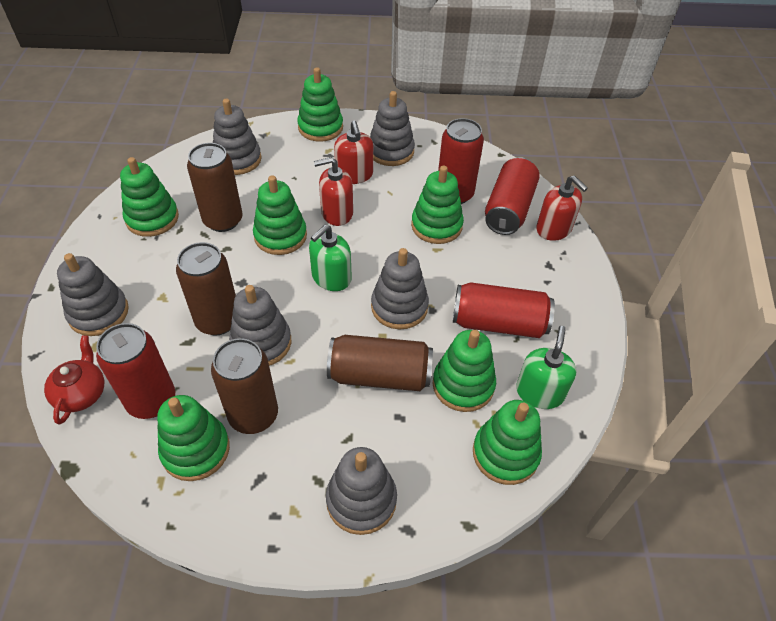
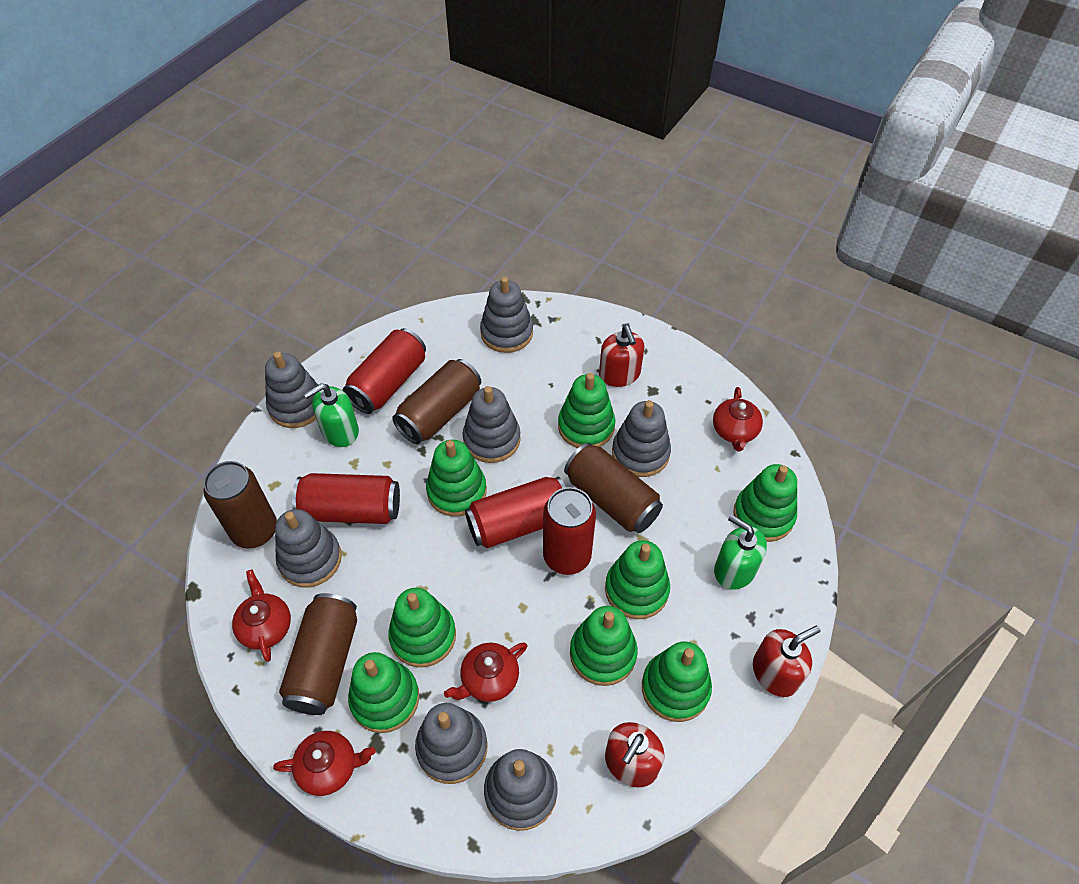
green stacking toy: 7 -> 8
grey stacking toy: 6 -> 7
red teapot: 1 -> 4

